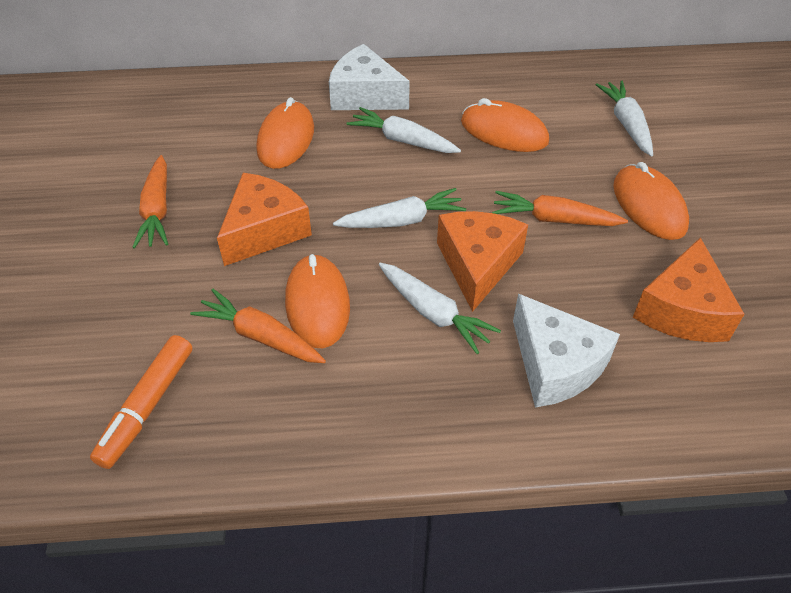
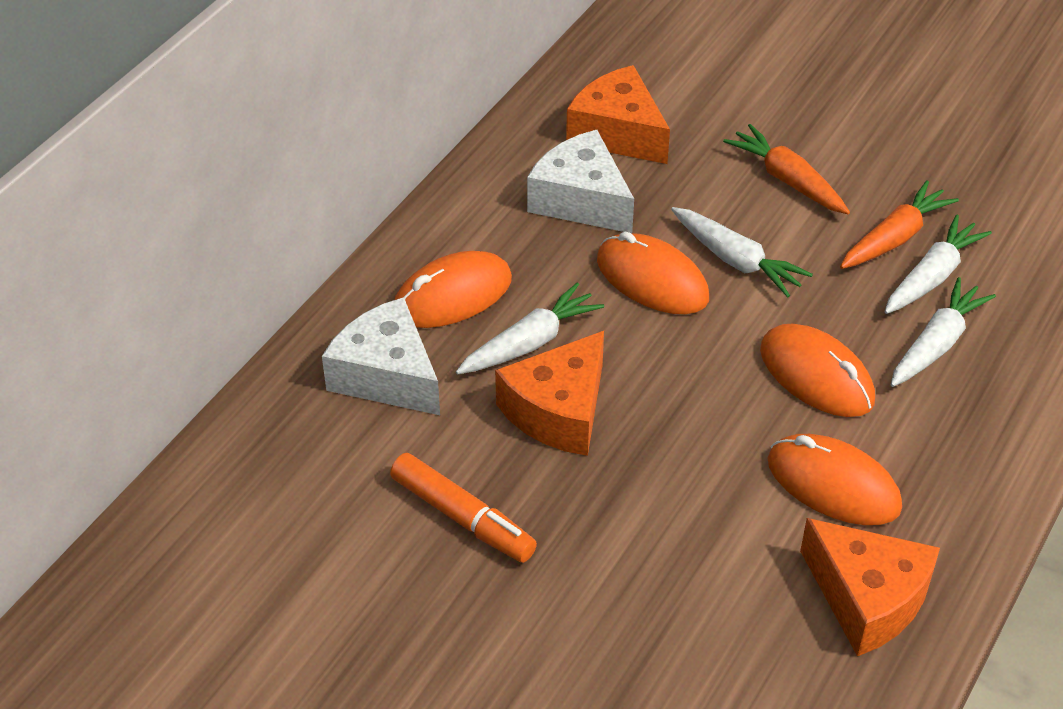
orange carrot: 3 -> 2

